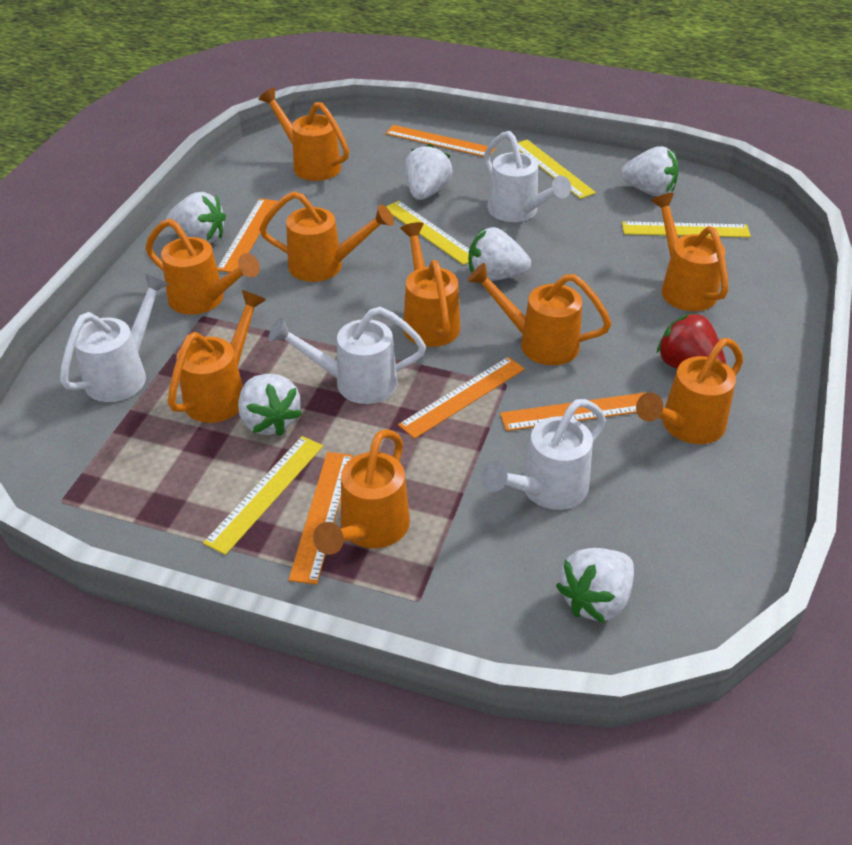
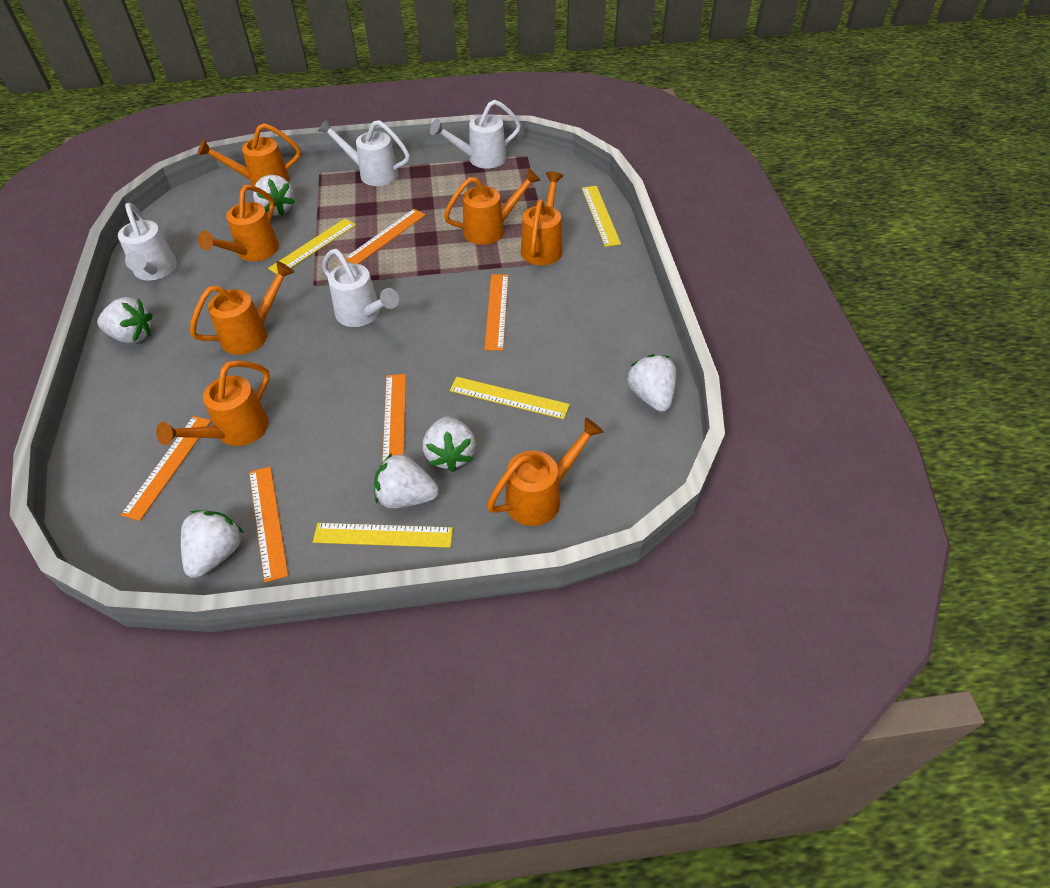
orange watering can: 9 -> 7
red strawberry: 1 -> 0

